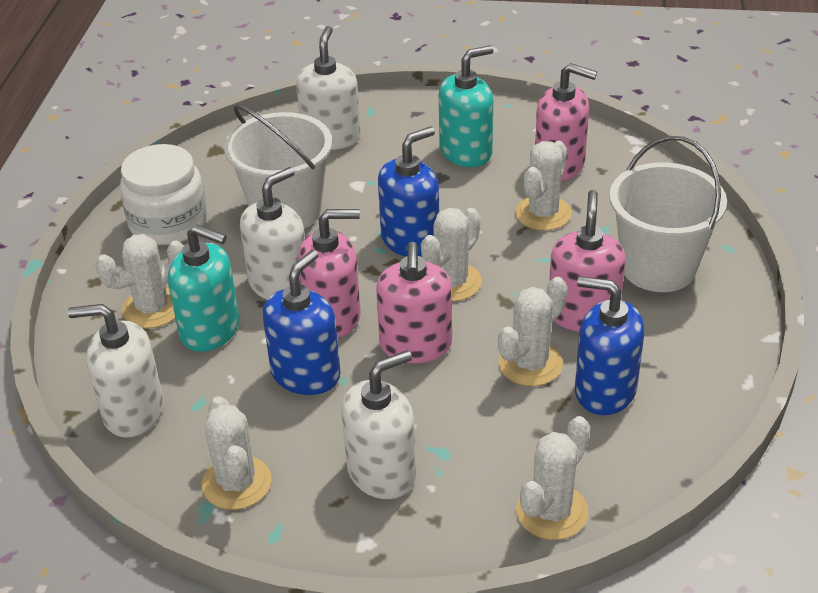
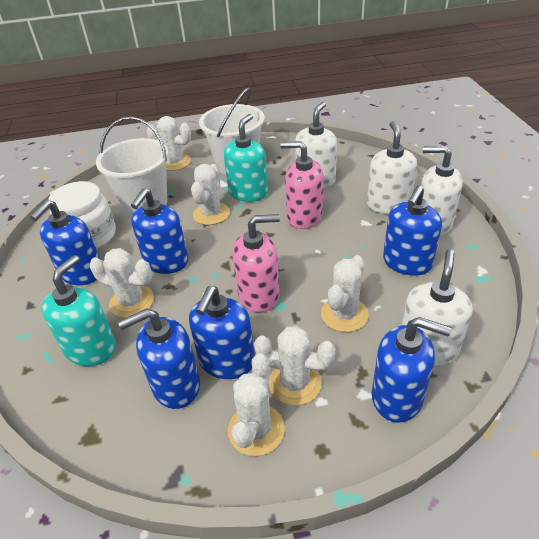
blue soap dispenser: 3 -> 6
pink soap dispenser: 4 -> 2

